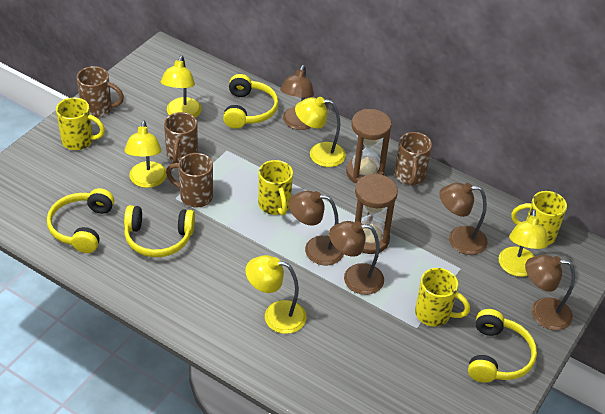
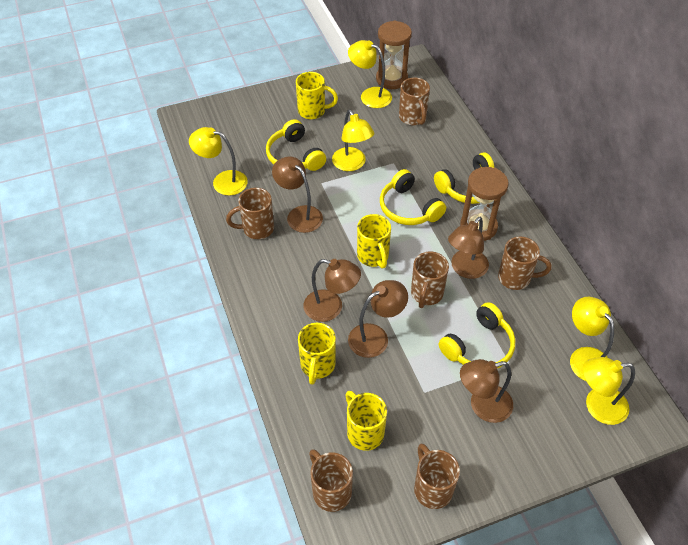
brown mug: 4 -> 6

